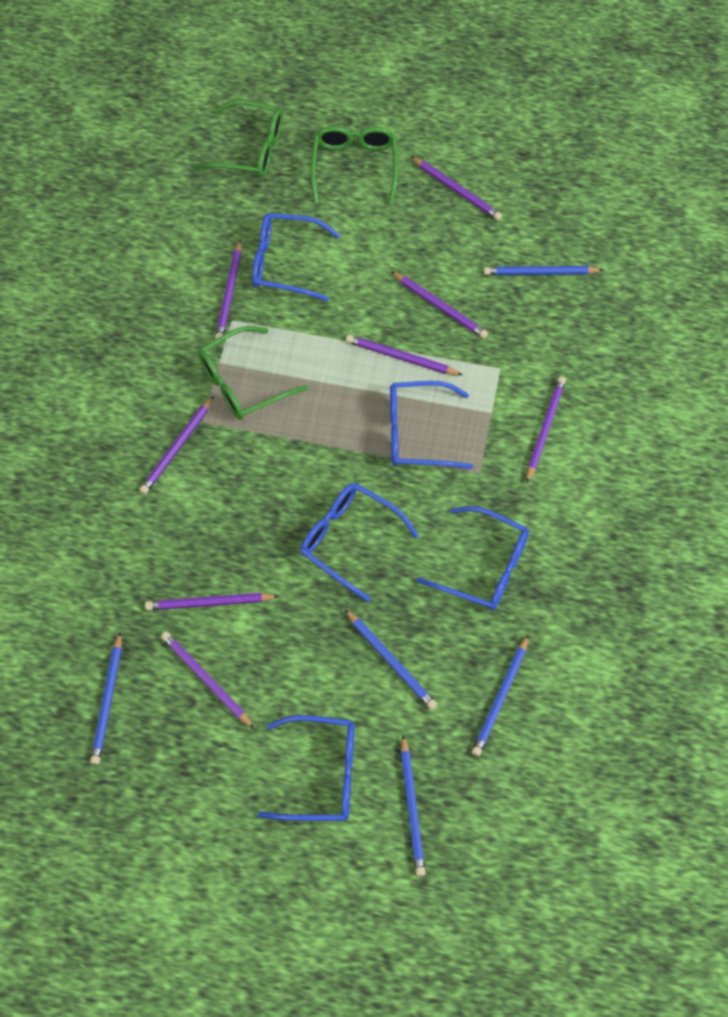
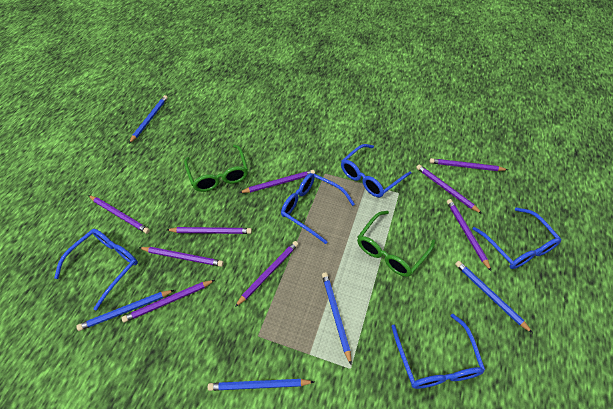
green glasses: 3 -> 2
purple pencil: 8 -> 9

